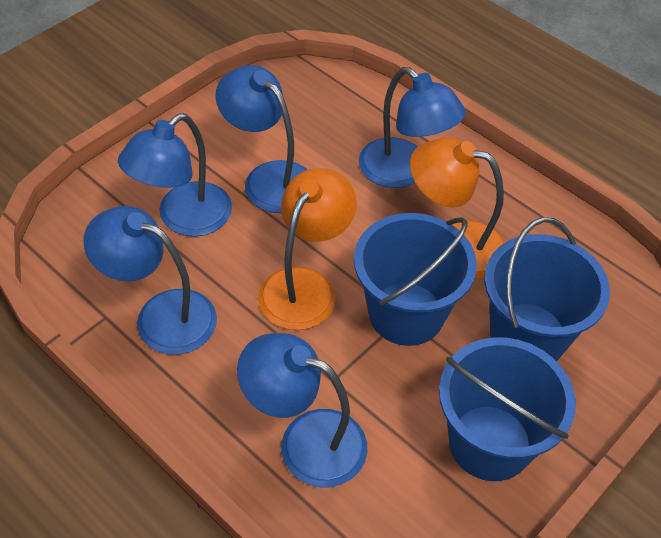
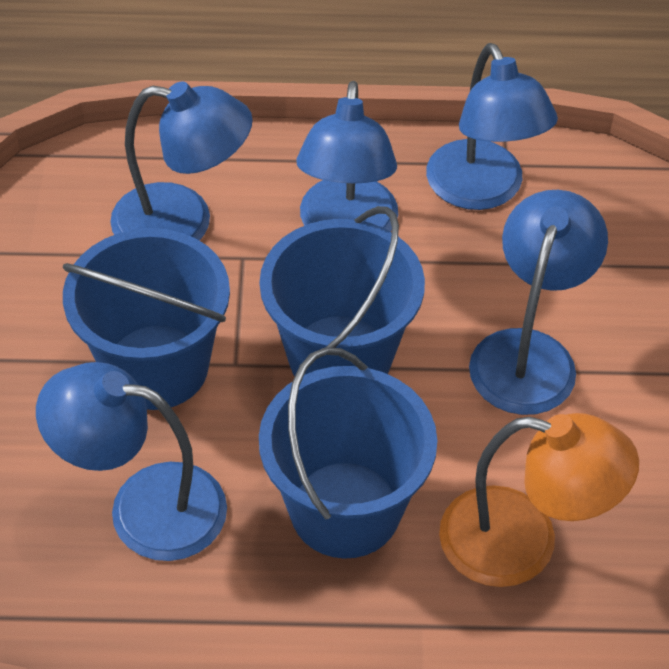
orange lamp: 2 -> 1

